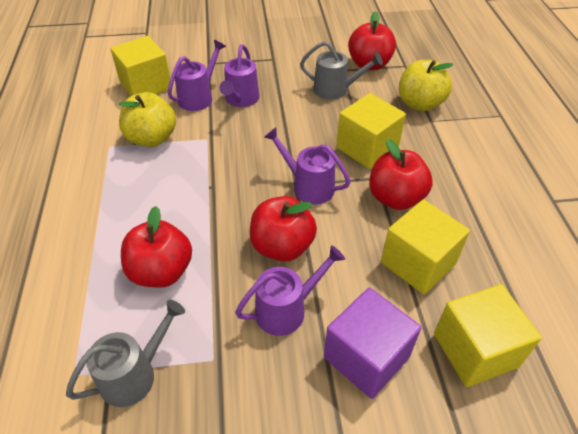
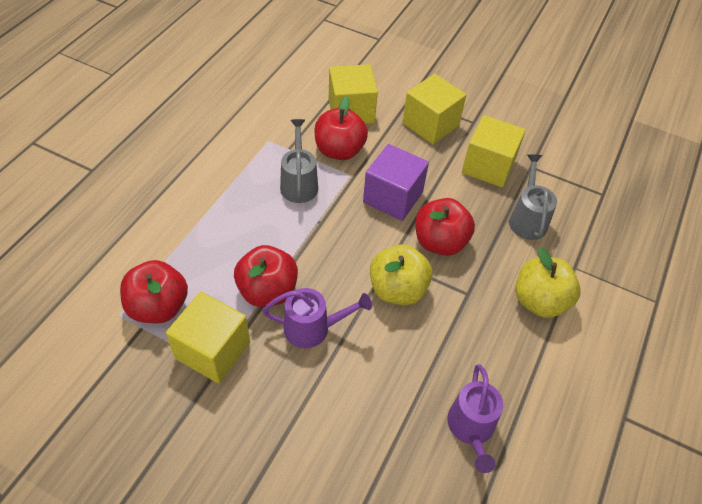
purple watering can: 4 -> 2

